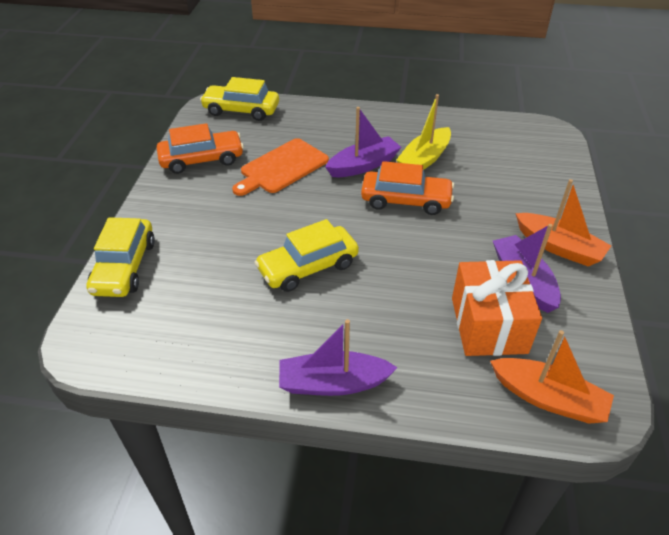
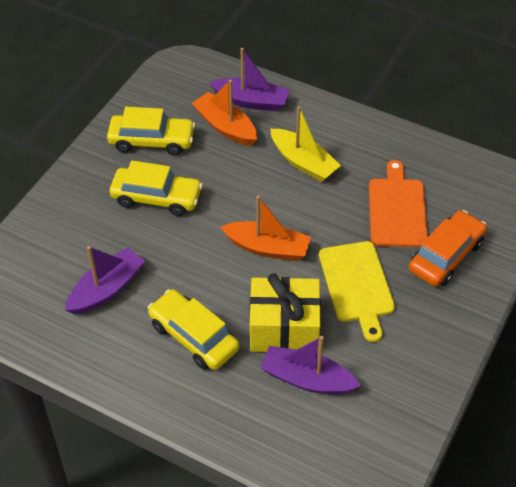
orange car: 2 -> 1
orange gift: 1 -> 0
yellow cutting board: 0 -> 1
yellow gift: 0 -> 1

